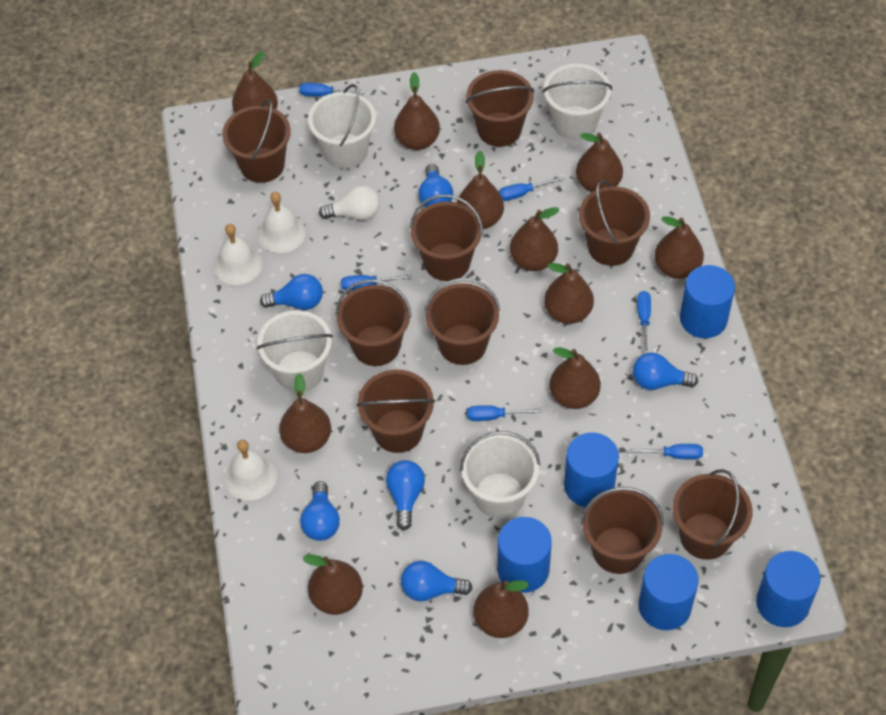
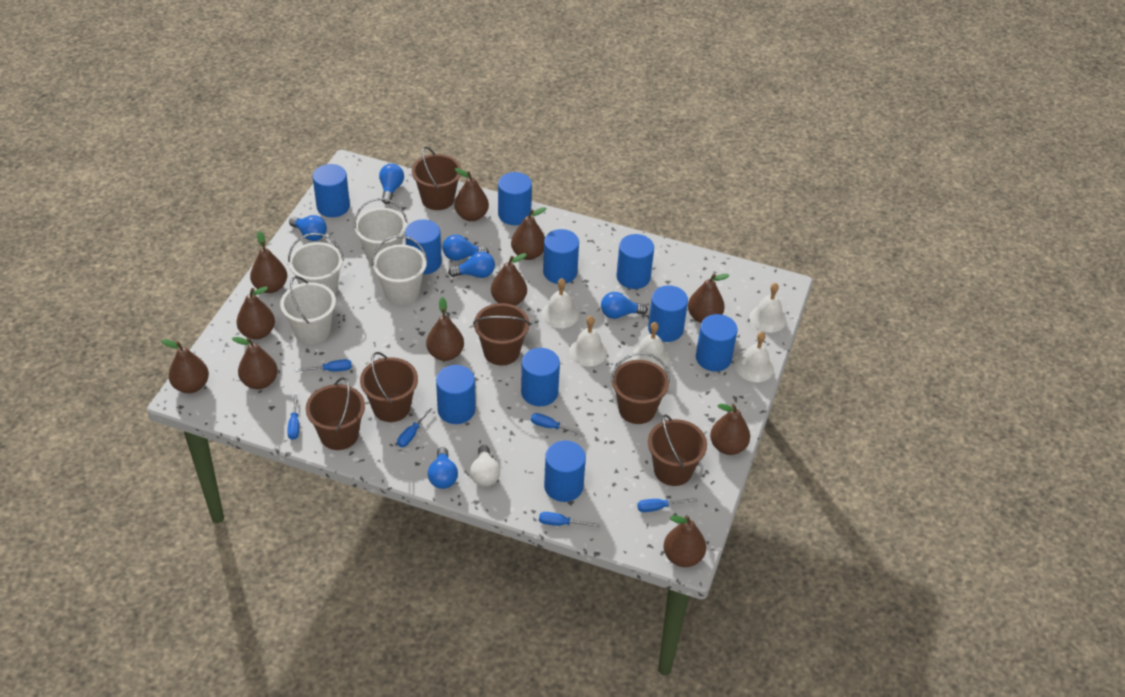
blue cylinder: 5 -> 10
brown bucket: 9 -> 6
white bell: 3 -> 5

